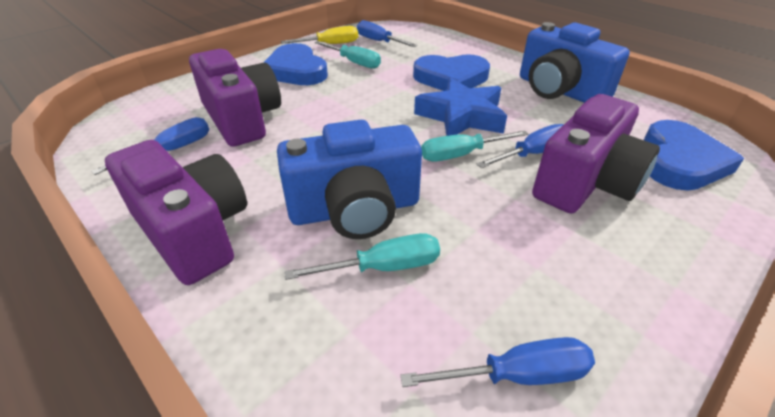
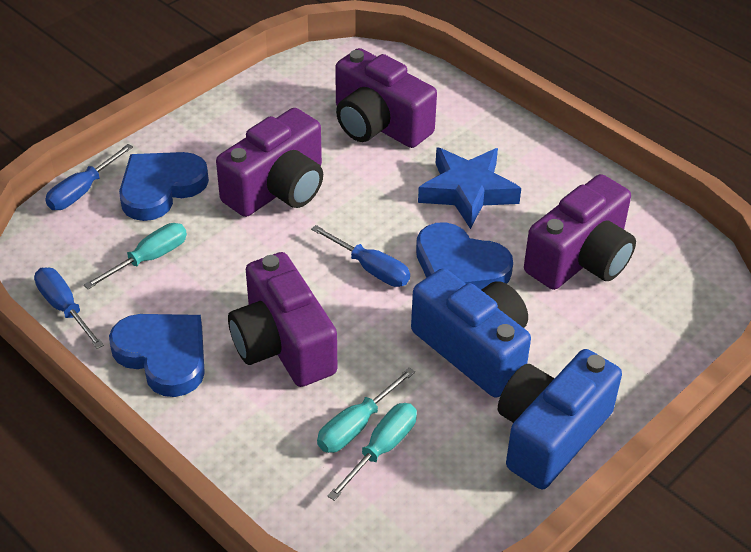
blue screwdriver: 4 -> 3
purple camera: 3 -> 4
yellow screwdriver: 1 -> 0

